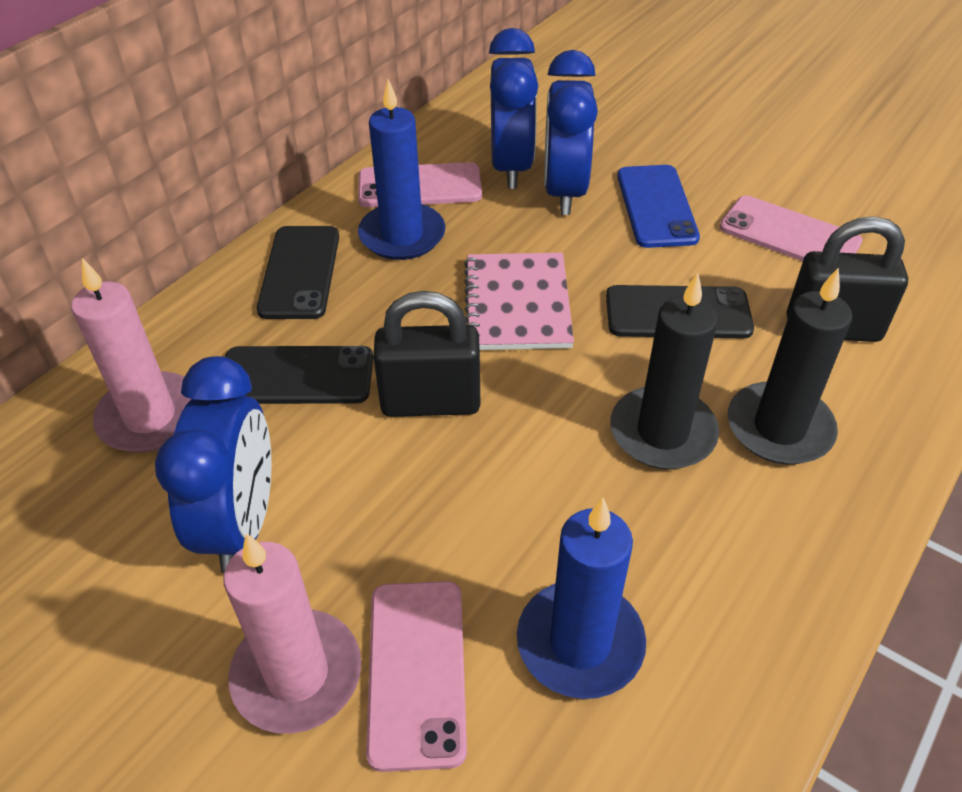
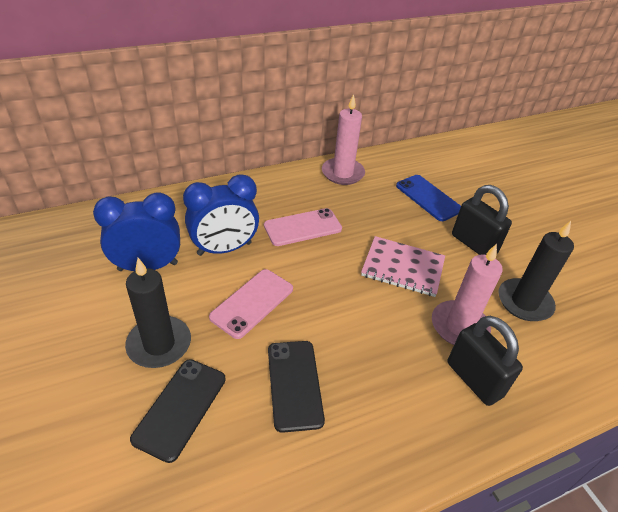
black phone: 3 -> 2
blue candle: 2 -> 0
blue clock: 3 -> 2
pink phone: 3 -> 2

